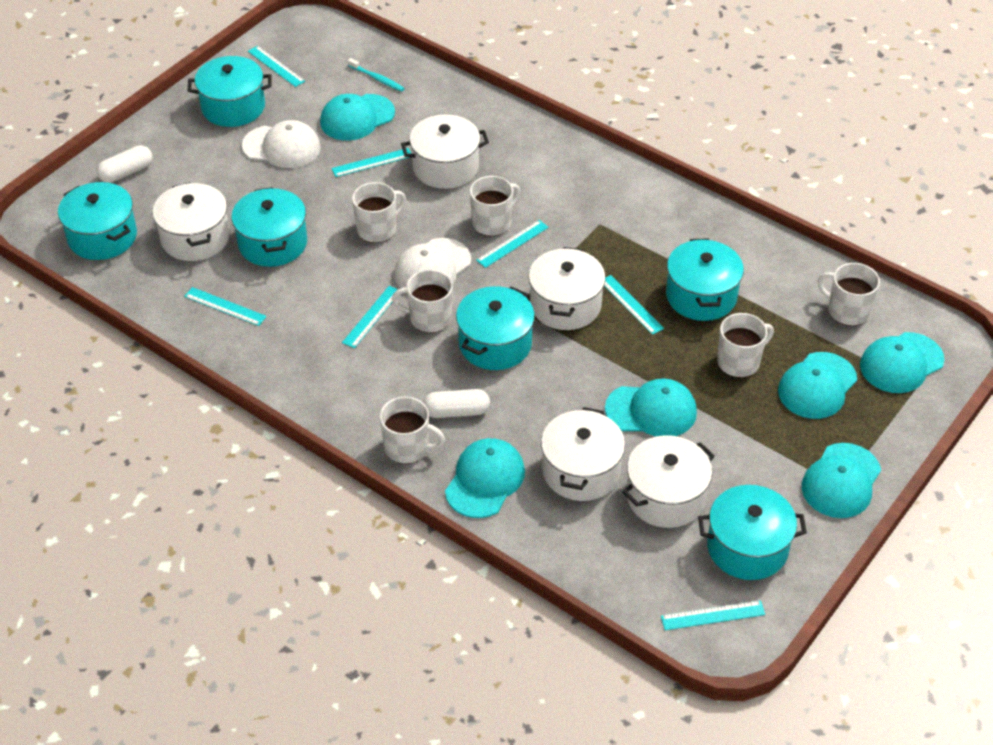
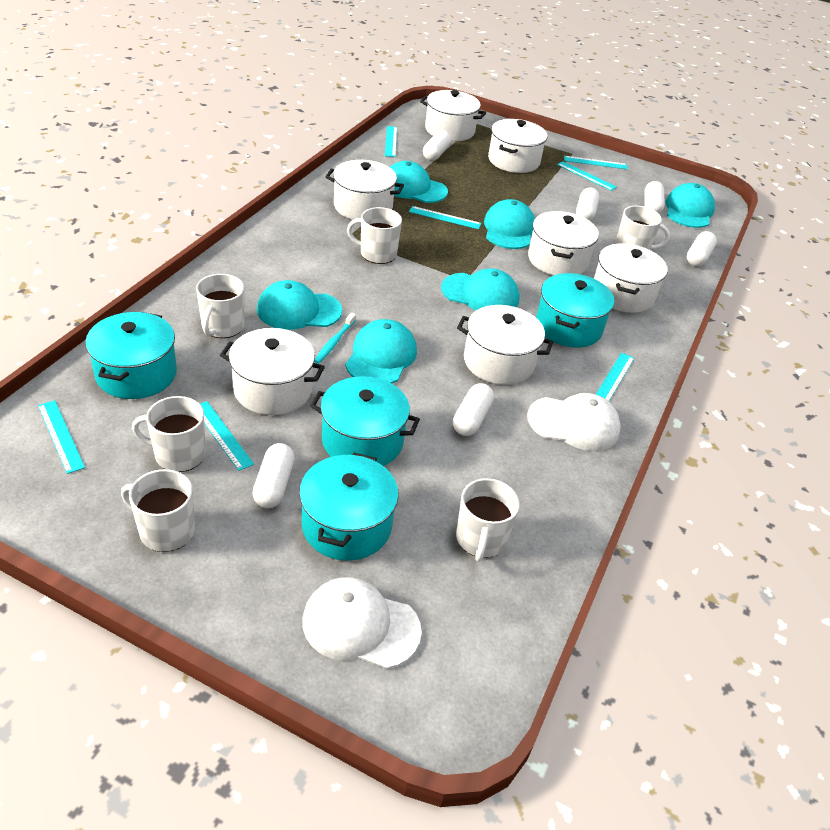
turquoise pot: 6 -> 4
white capsule: 2 -> 6
white pot: 5 -> 7

